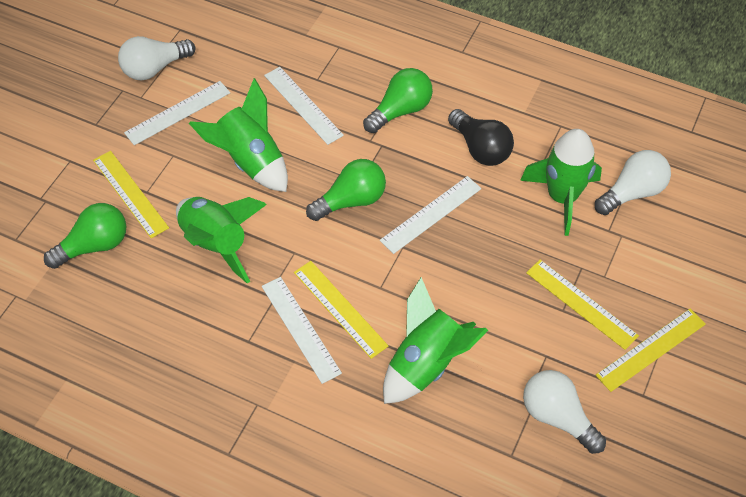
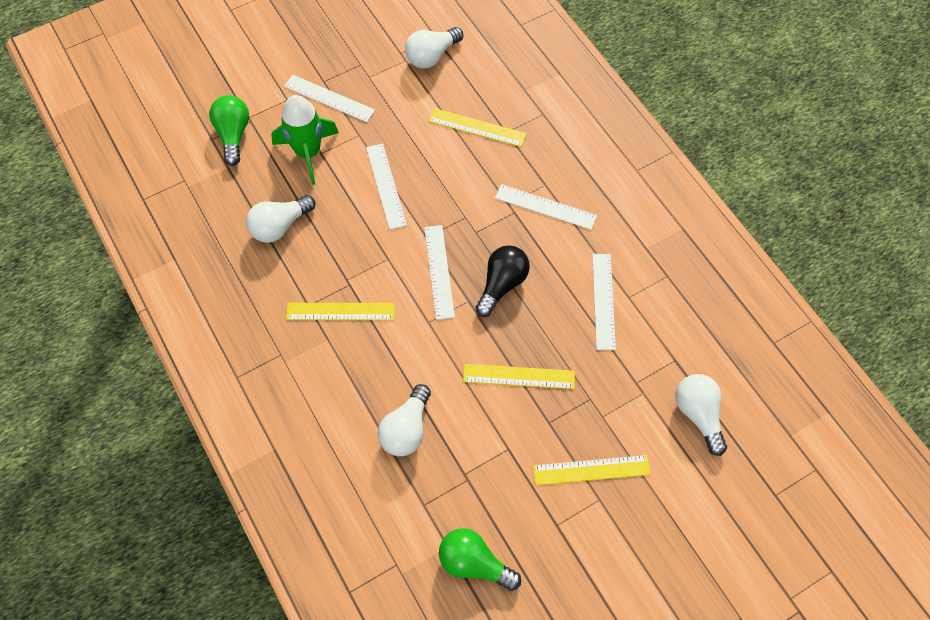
green light bulb: 3 -> 2
green rocket: 4 -> 1
white light bulb: 3 -> 4
white ruler: 4 -> 5

